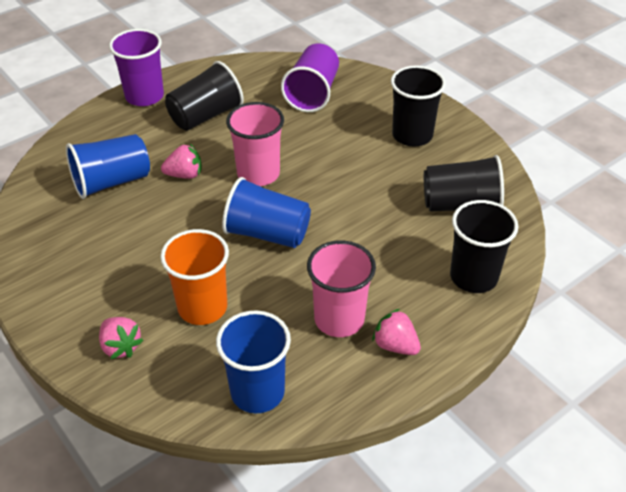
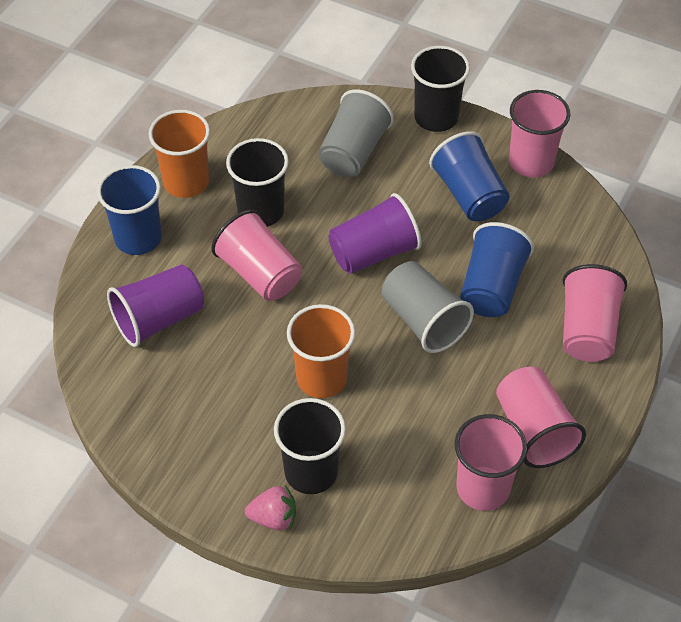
black cup: 4 -> 3
grey cup: 0 -> 2
orange cup: 1 -> 2
pink cup: 2 -> 5
pink strawberry: 3 -> 1

